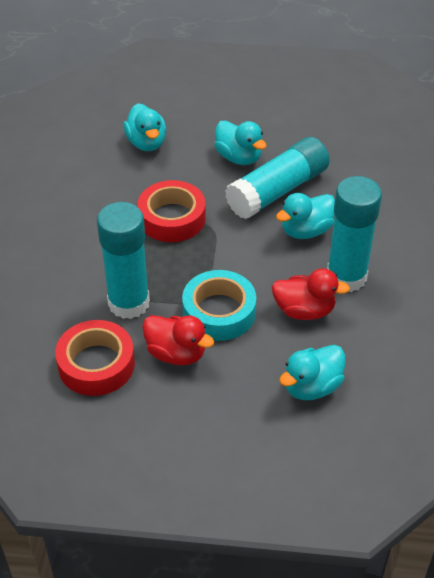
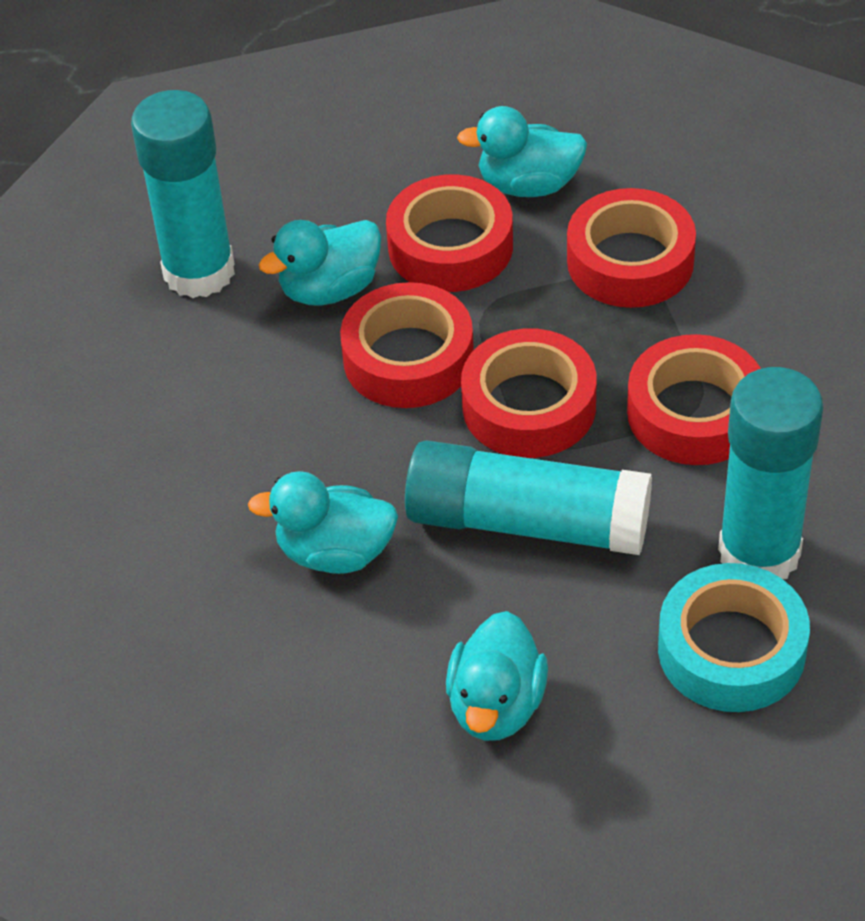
red duck: 2 -> 0
red tape: 2 -> 5

